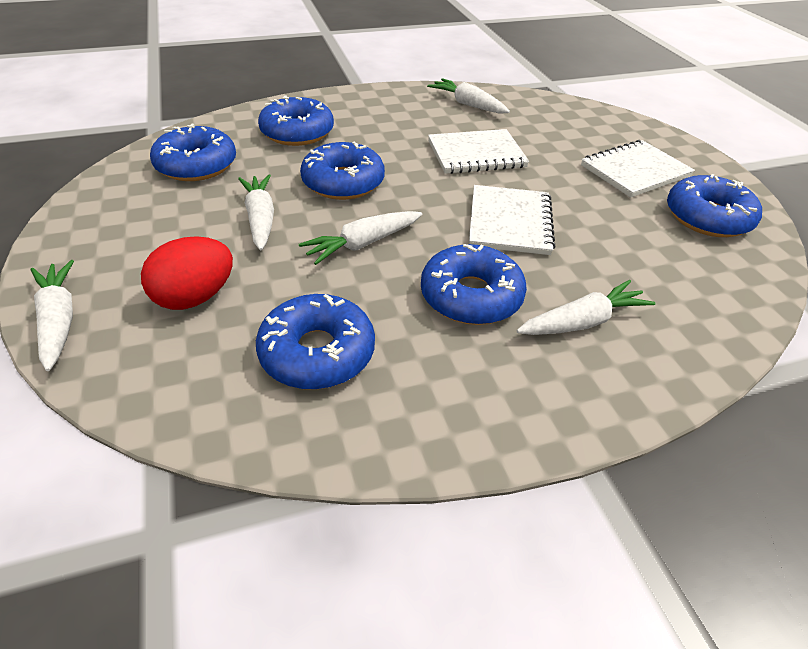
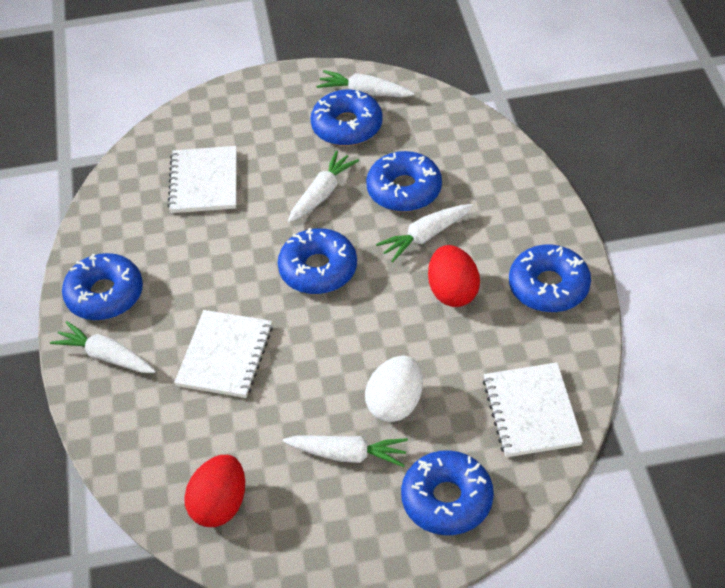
red egg: 1 -> 2
white egg: 0 -> 1

